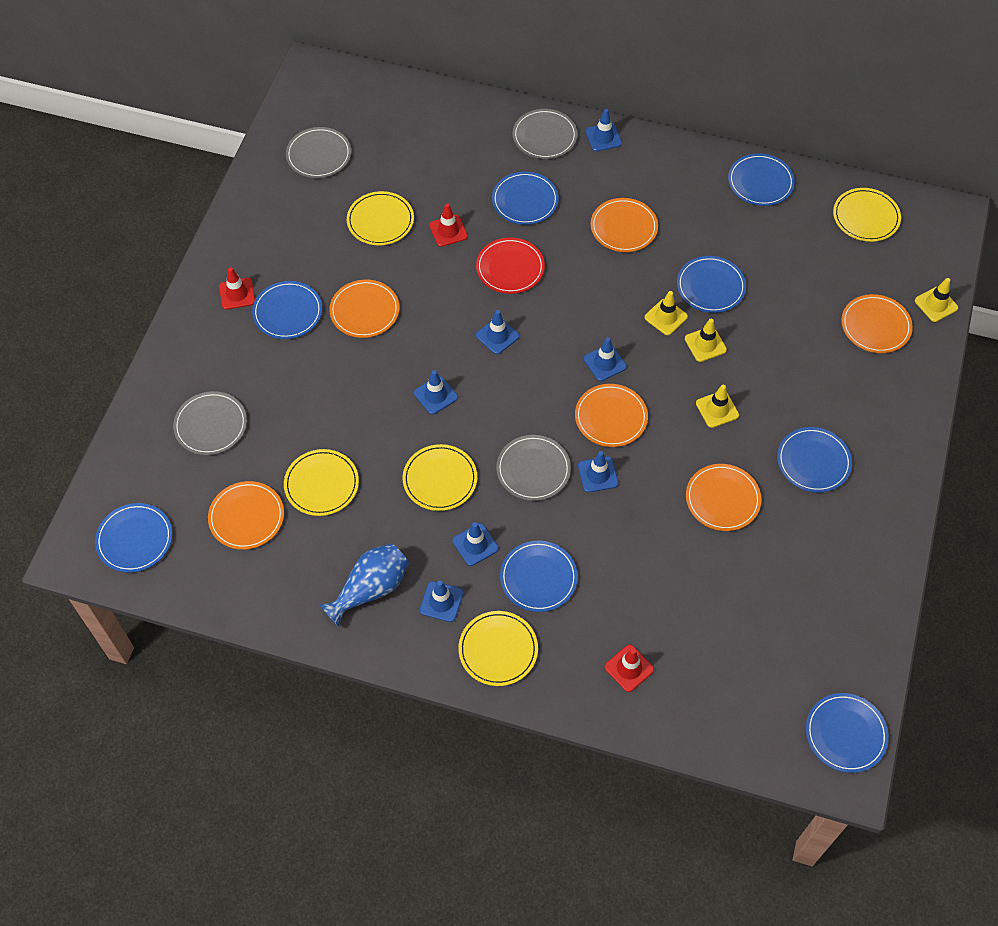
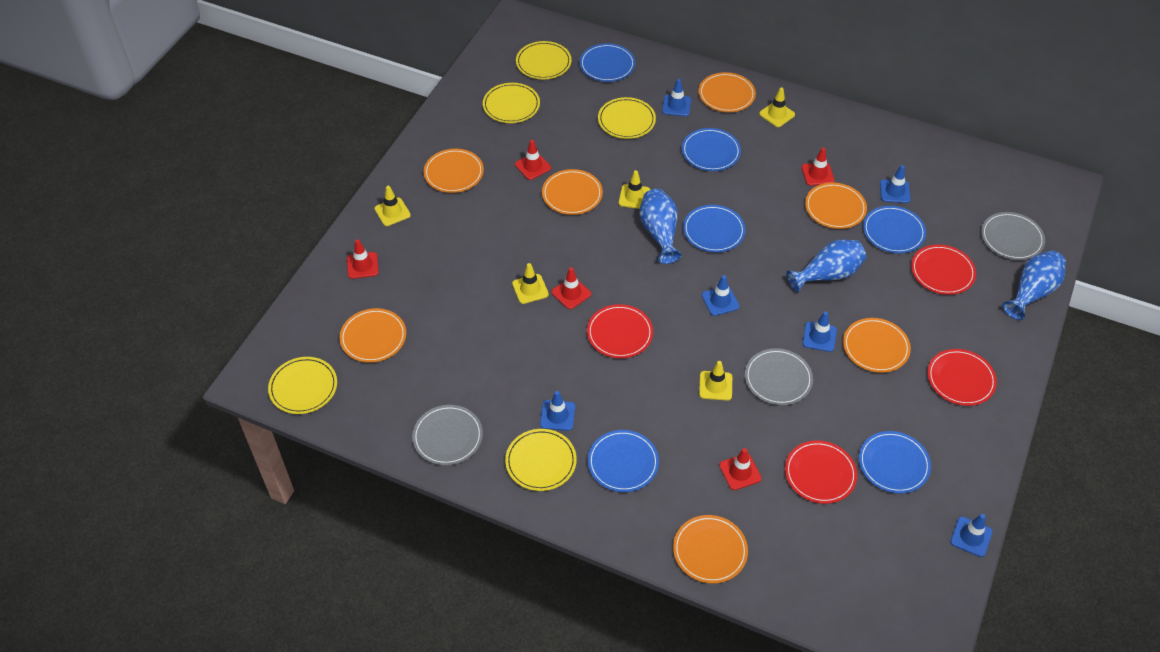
blue plate: 8 -> 6
blue traffic cone: 7 -> 6
blue vase: 1 -> 3
grey plate: 4 -> 3
orange plate: 6 -> 7
red plate: 1 -> 4
red traffic cone: 3 -> 5
yellow traffic cone: 4 -> 5

